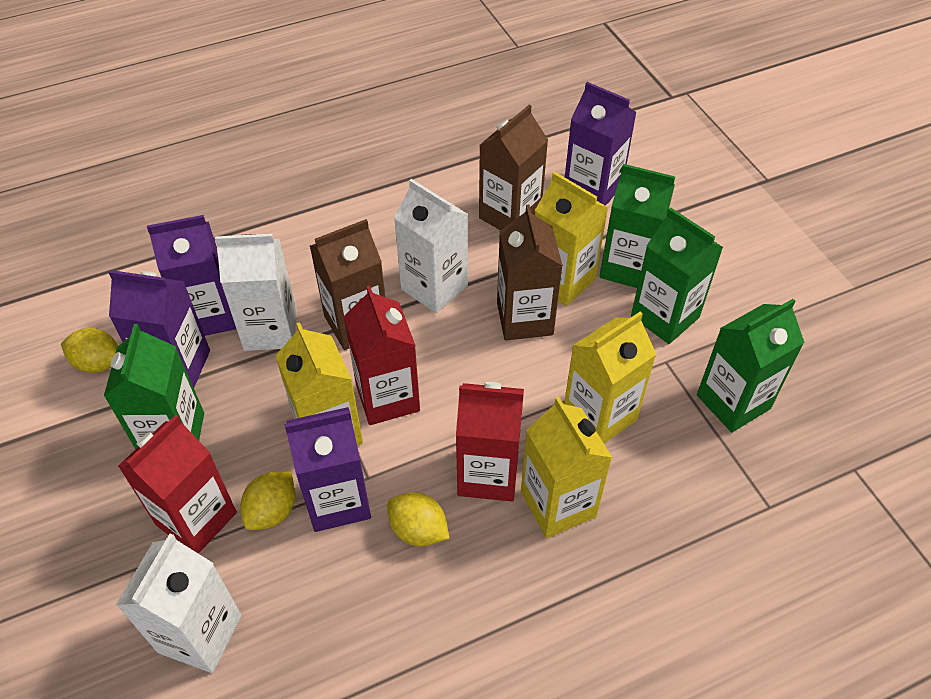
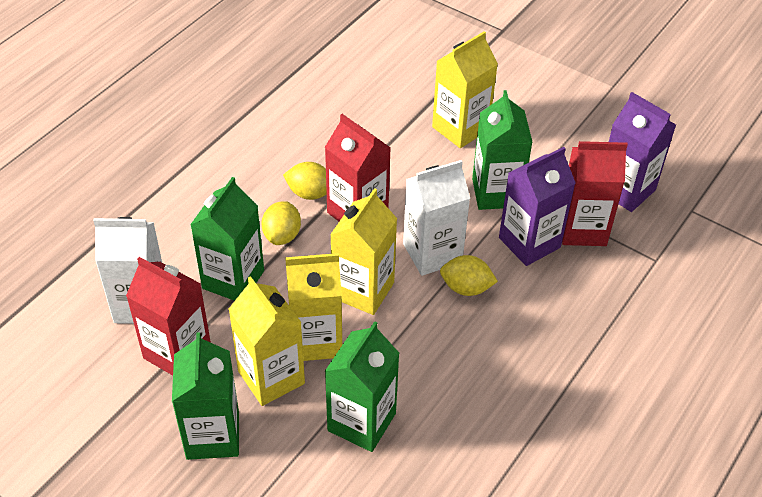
brown carton: 3 -> 0
purple carton: 4 -> 2
white carton: 3 -> 2

